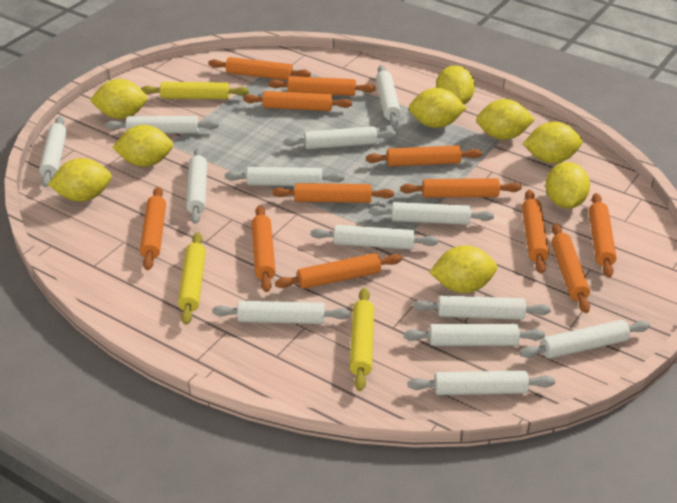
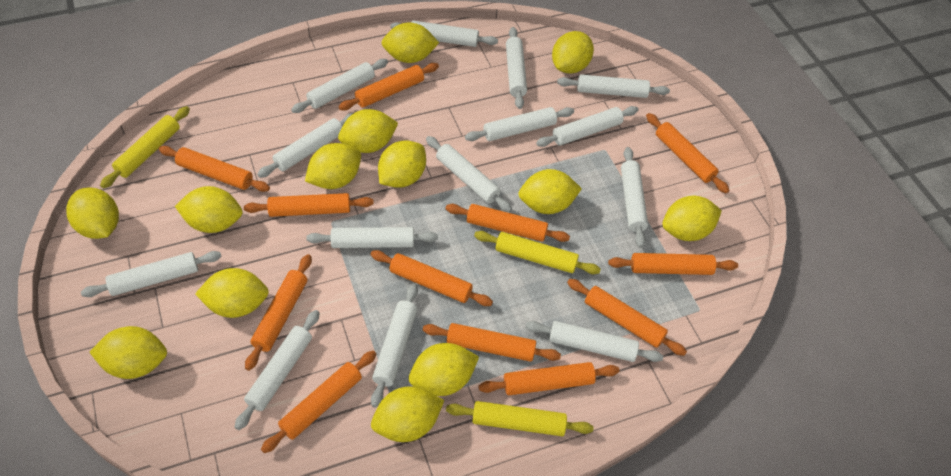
white rolling pin: 13 -> 14
yellow lemon: 9 -> 13

